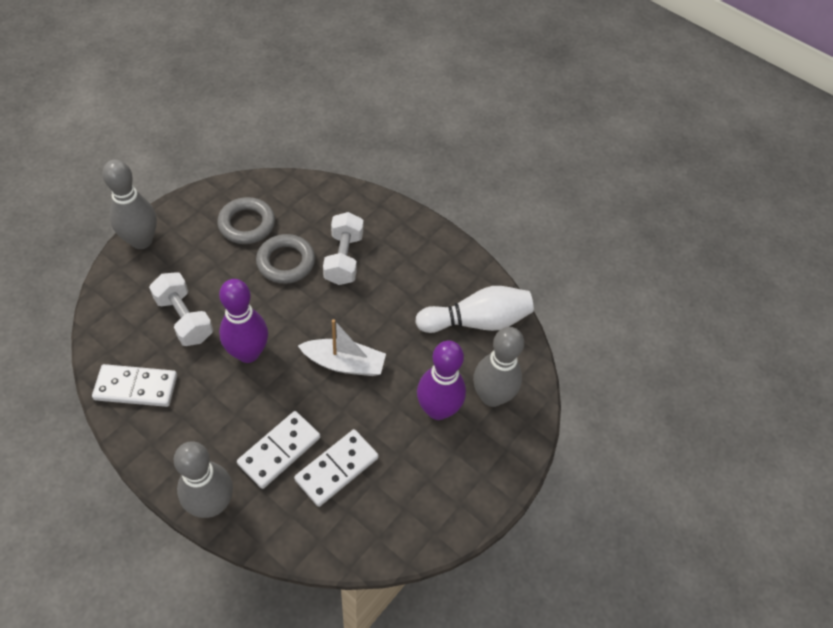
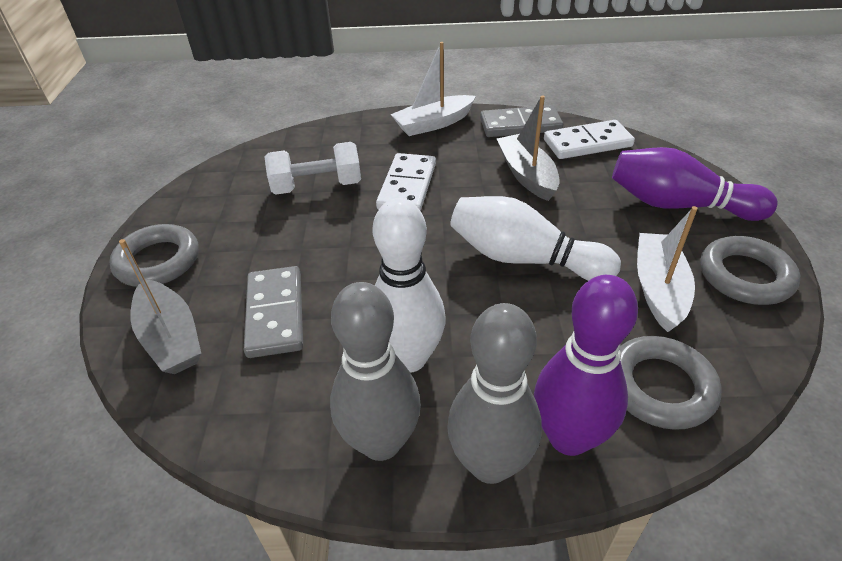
grey boat: 0 -> 2
grey bowling pin: 3 -> 2
grey domino: 0 -> 2
grey ring: 2 -> 3
white boat: 1 -> 2
white bowling pin: 1 -> 2
white domino: 3 -> 2
white dumbbell: 2 -> 1

